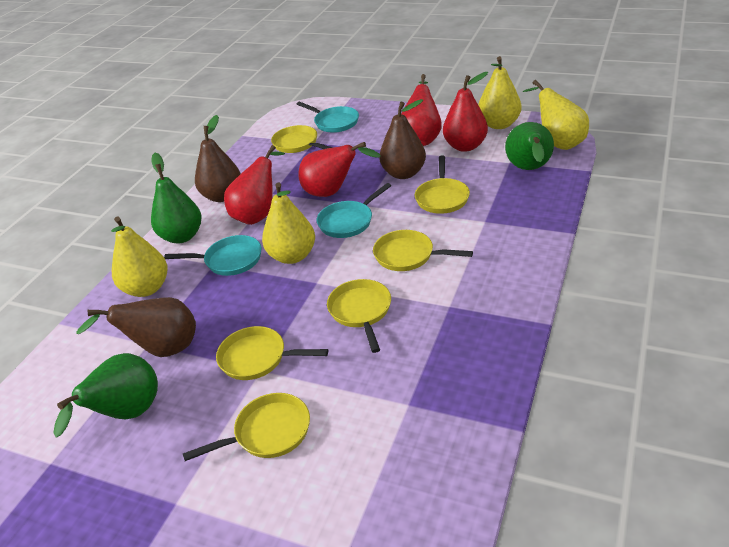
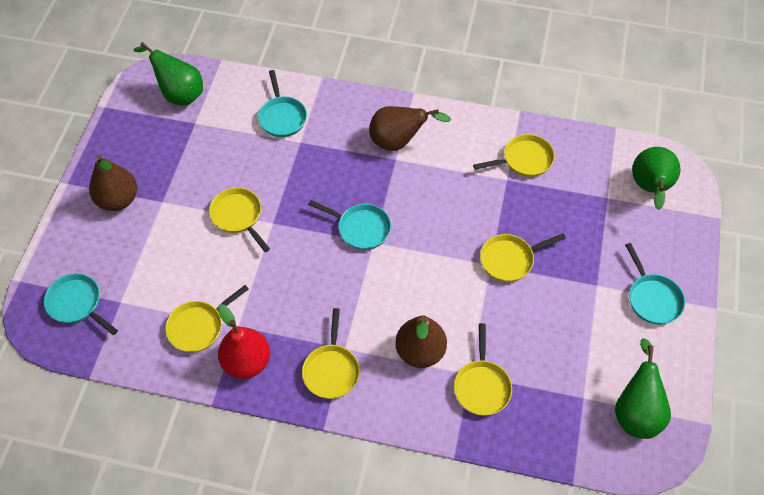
red pear: 4 -> 1
turquoise pan: 3 -> 4
yellow pear: 4 -> 0

